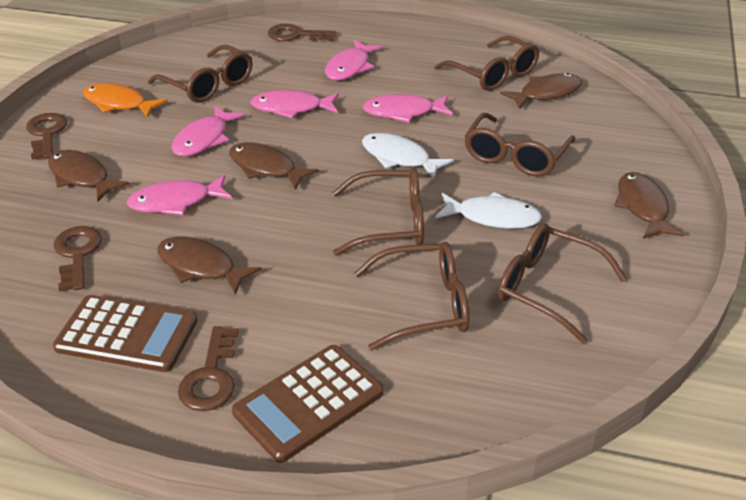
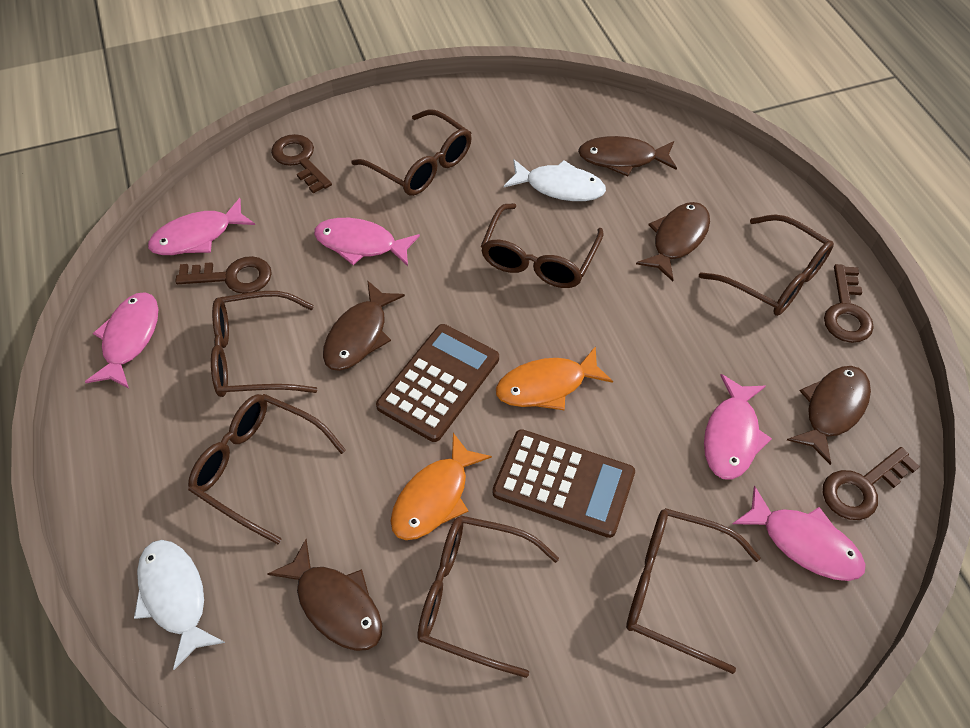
brown glasses: 6 -> 7
orange fish: 1 -> 2

